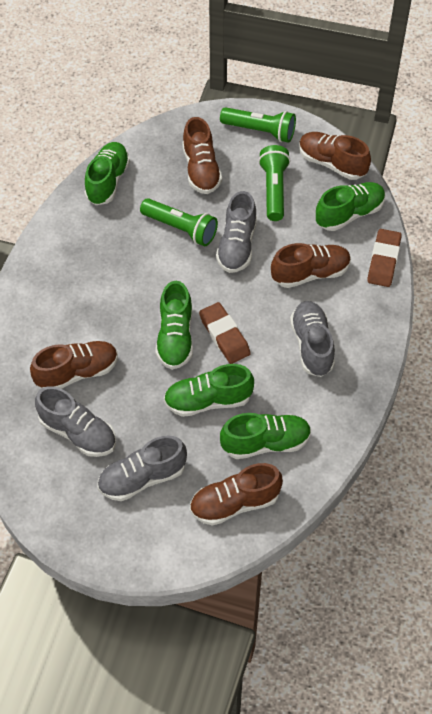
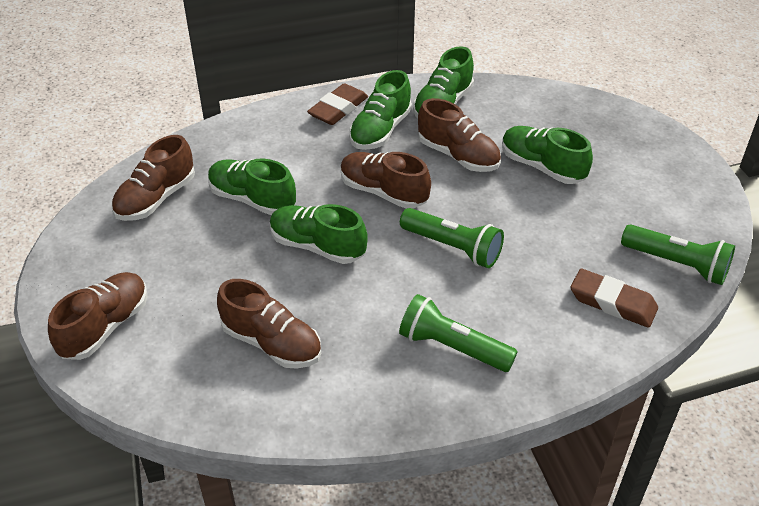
grey shoe: 4 -> 0

